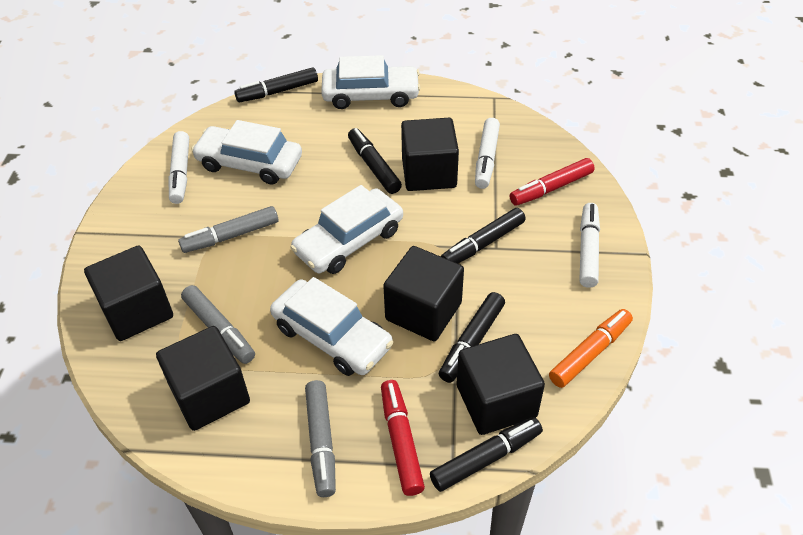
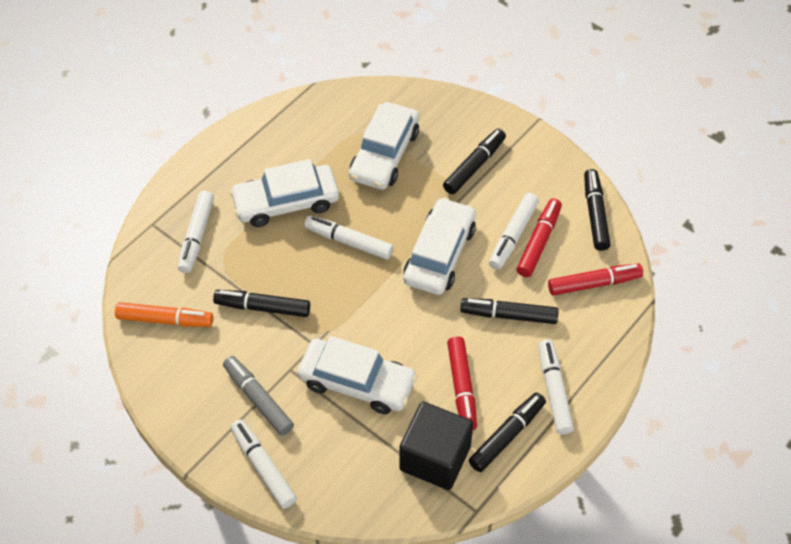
black cube: 5 -> 1
grey marker: 3 -> 1
red marker: 2 -> 3
white marker: 3 -> 5

